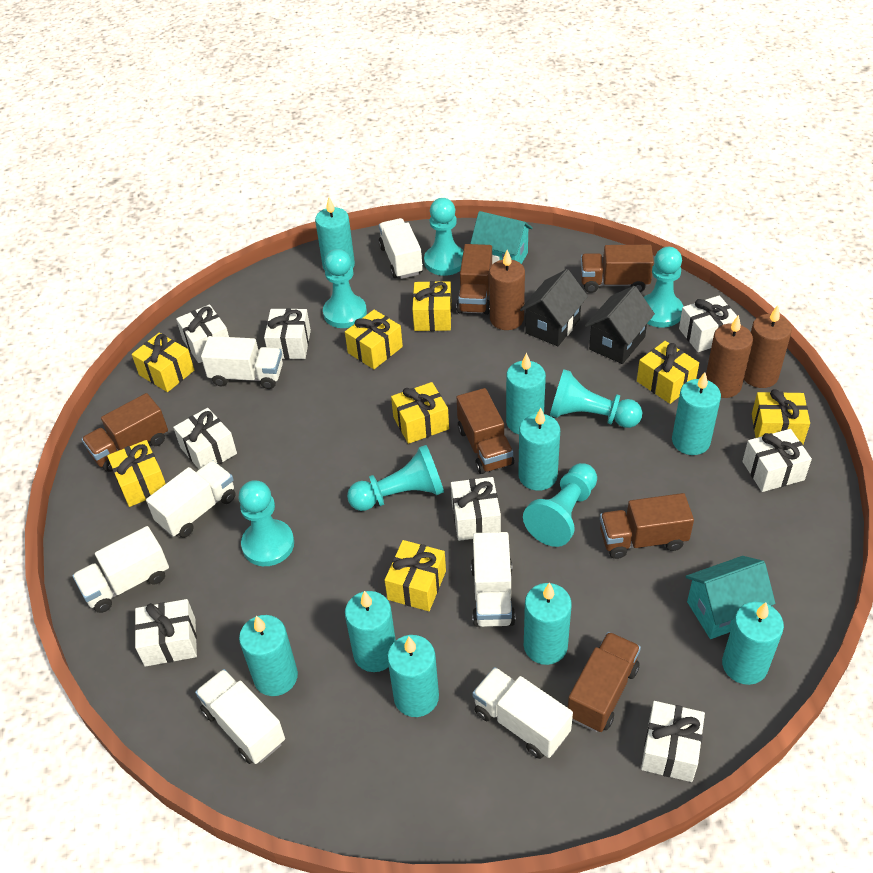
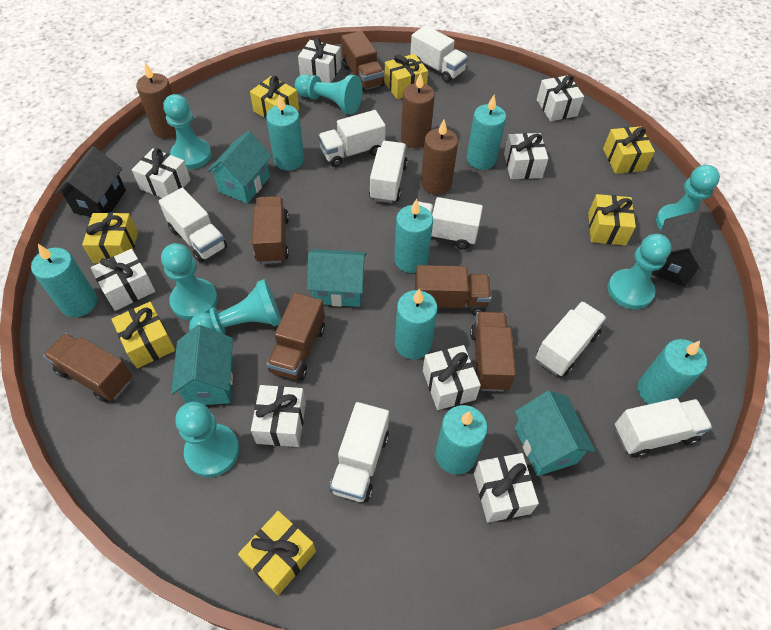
turquoise candle: 9 -> 7
turquoise house: 2 -> 4
white truck: 7 -> 8
yellow gift: 8 -> 7

